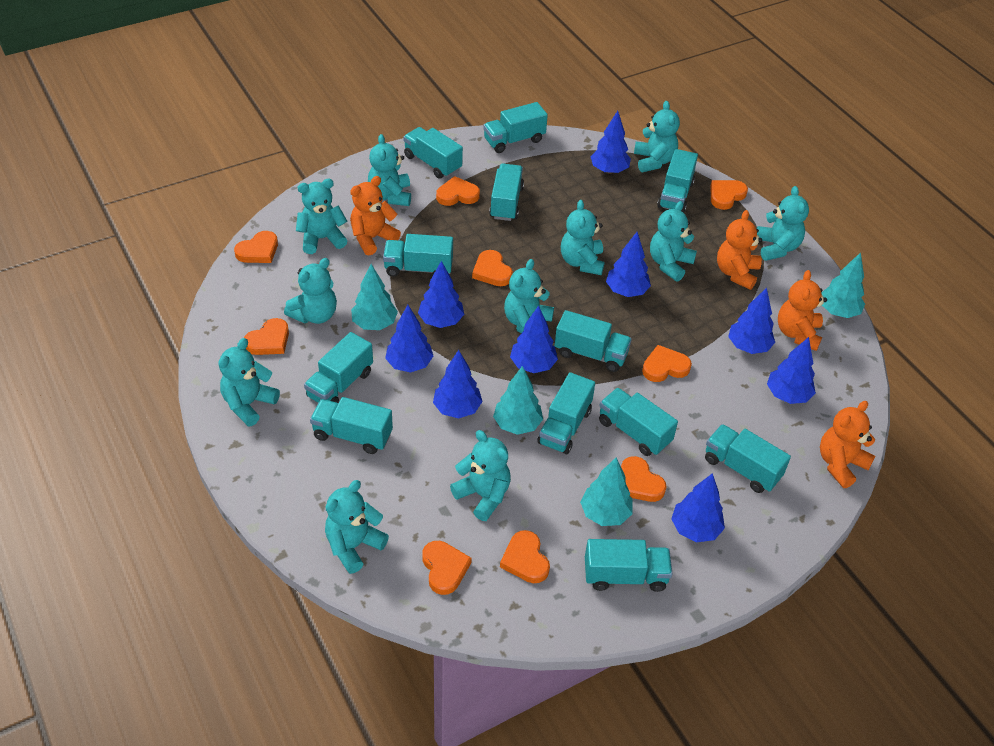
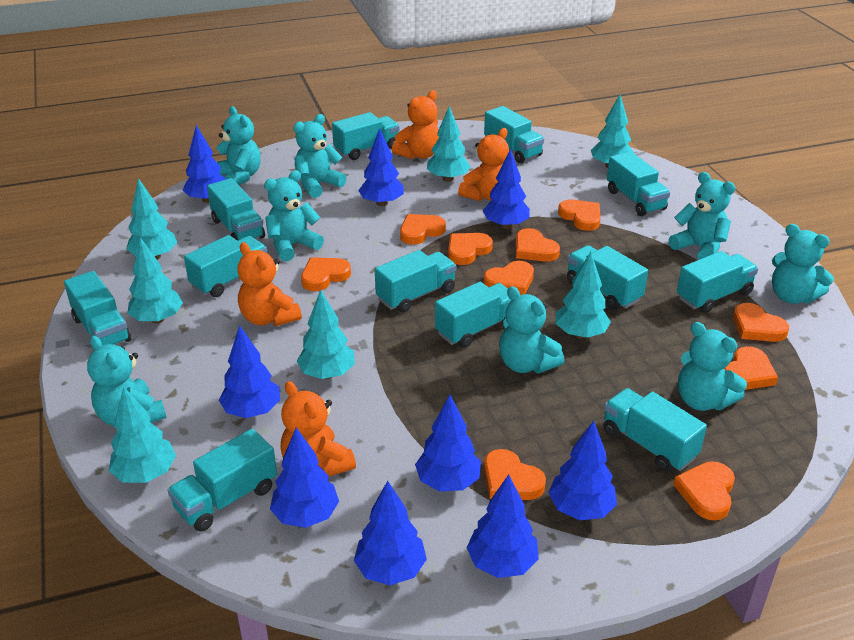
orange heart: 9 -> 10
turquoise teddy bear: 11 -> 8
turquoise tree: 4 -> 7

